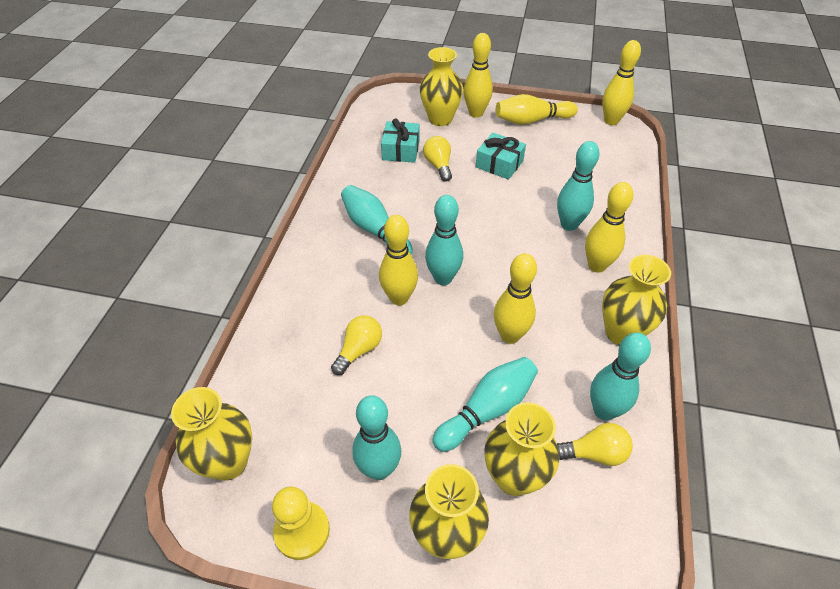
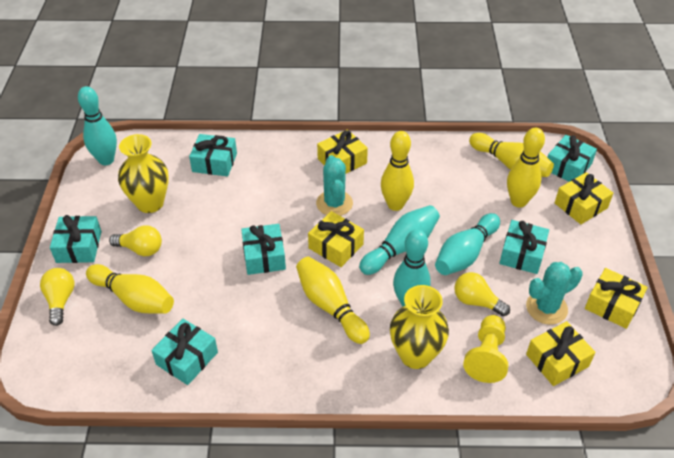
turquoise bowling pin: 6 -> 4
turquoise cactus: 0 -> 2
turquoise gift: 2 -> 6
yellow bowling pin: 6 -> 5
yellow gift: 0 -> 5
yellow vase: 5 -> 2

